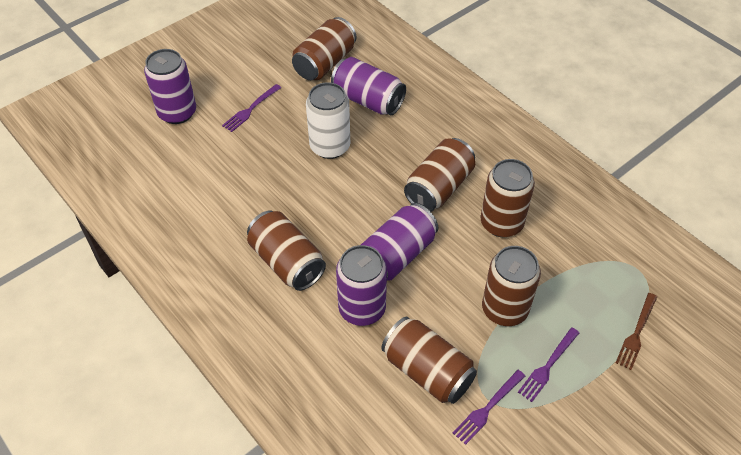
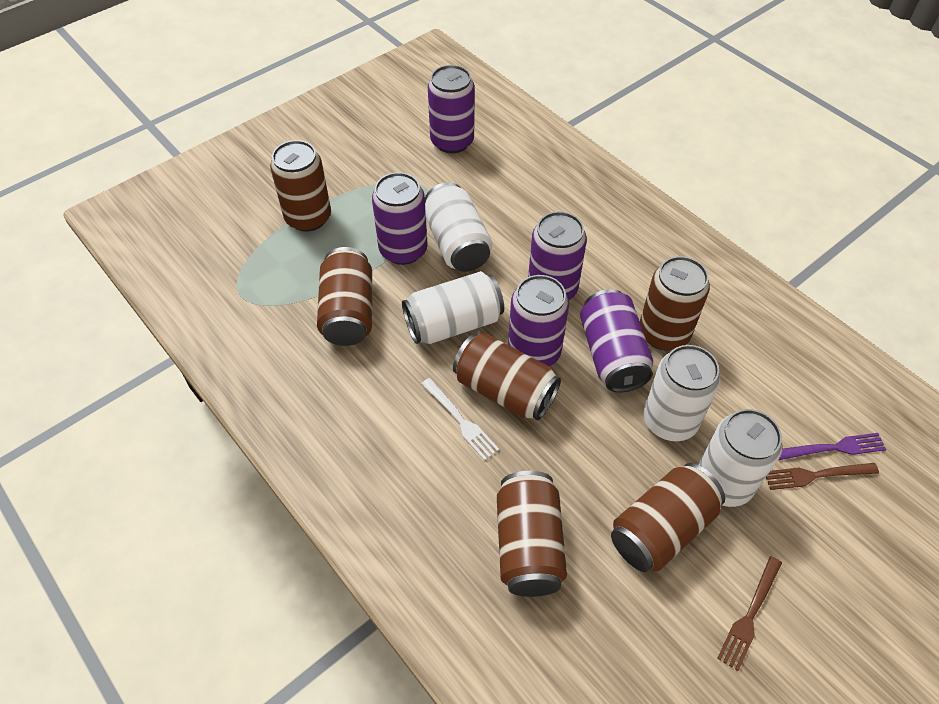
brown fork: 1 -> 2
purple can: 4 -> 5
purple fork: 3 -> 1
white can: 1 -> 4
white fork: 0 -> 1

